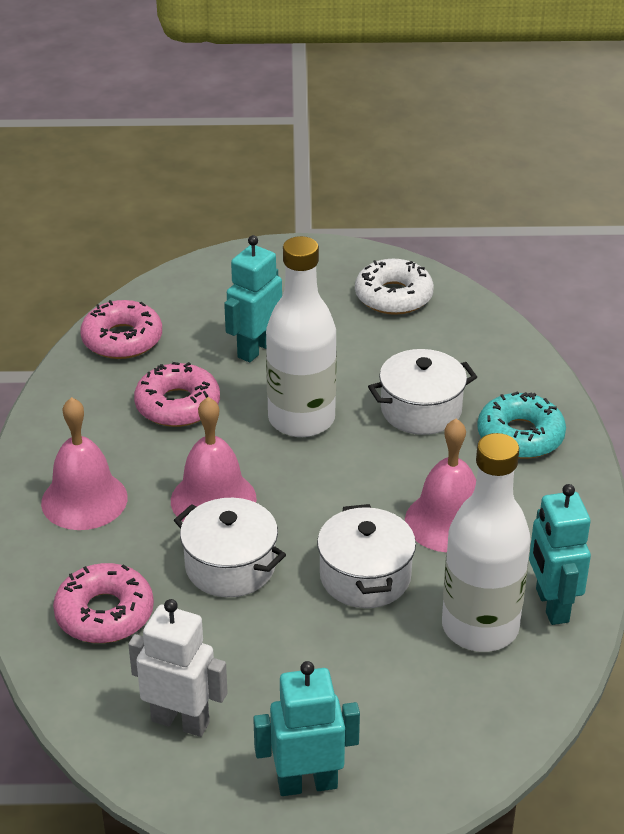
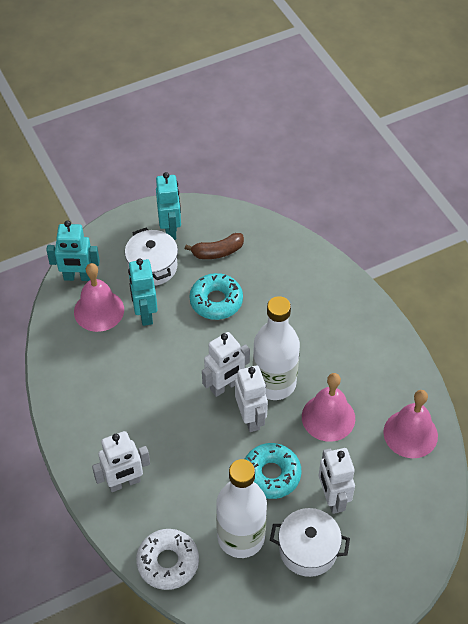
brown banana: 0 -> 1
pink donut: 3 -> 0
turquoise donut: 1 -> 2
white pot: 3 -> 2
white robot: 1 -> 4

